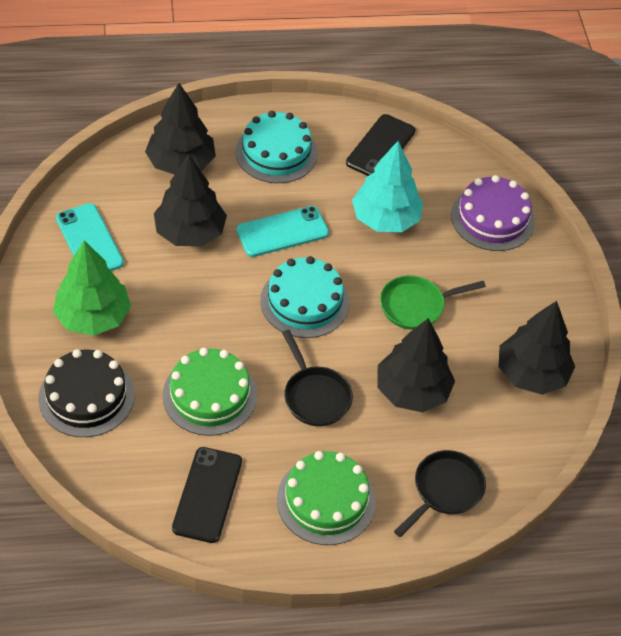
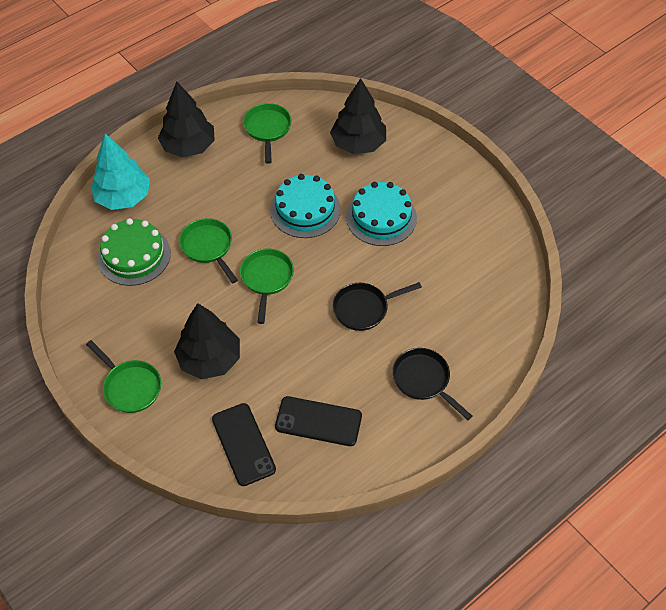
black cake: 1 -> 0
black tree: 4 -> 3
green cake: 2 -> 1
green pan: 1 -> 4
green tree: 1 -> 0
purple cake: 1 -> 0
turquoise phone: 2 -> 0

